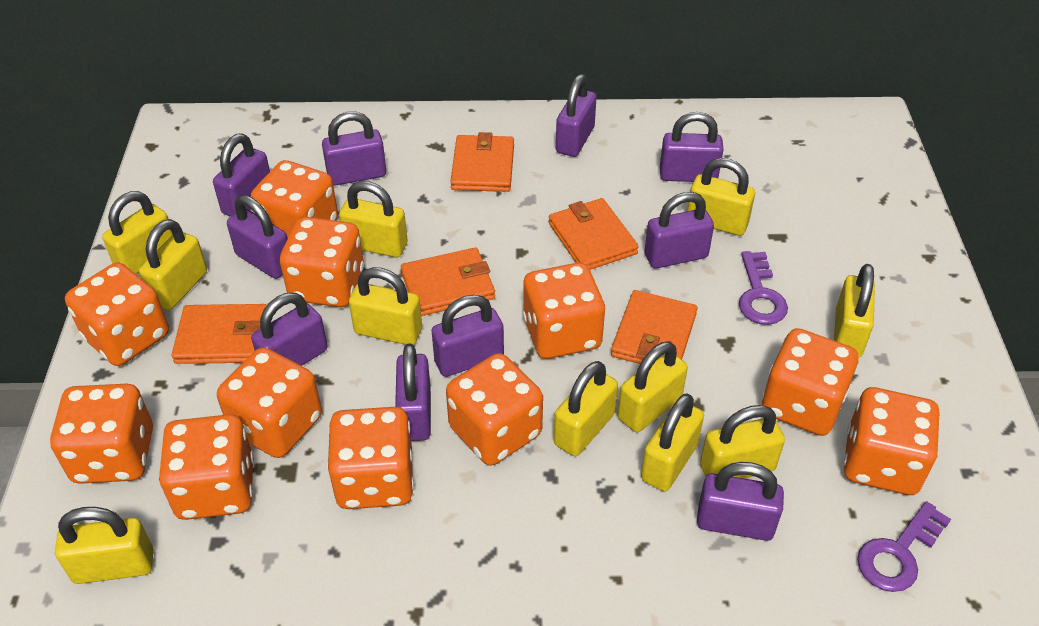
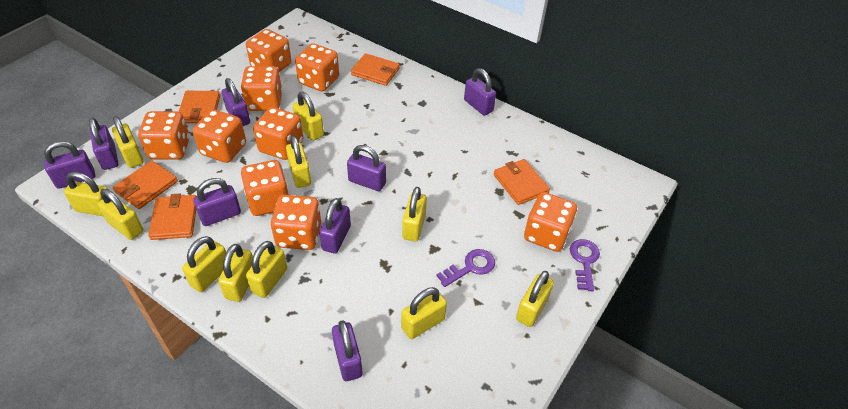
orange dice: 11 -> 9
purple padlock: 10 -> 8

